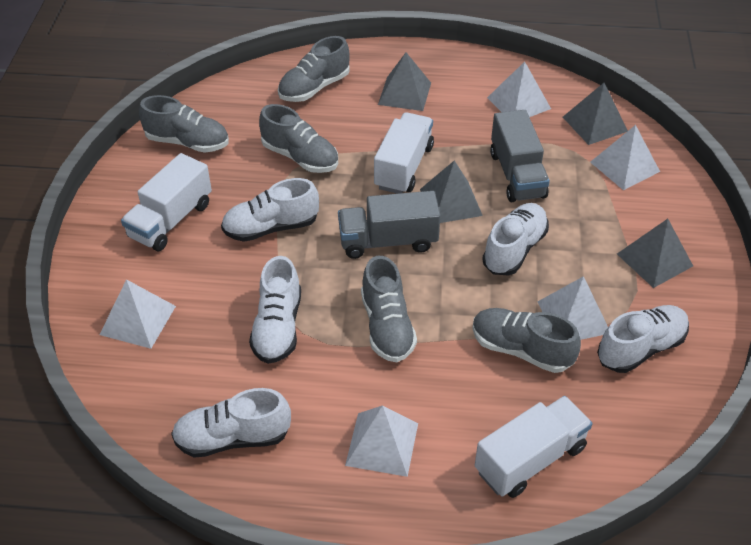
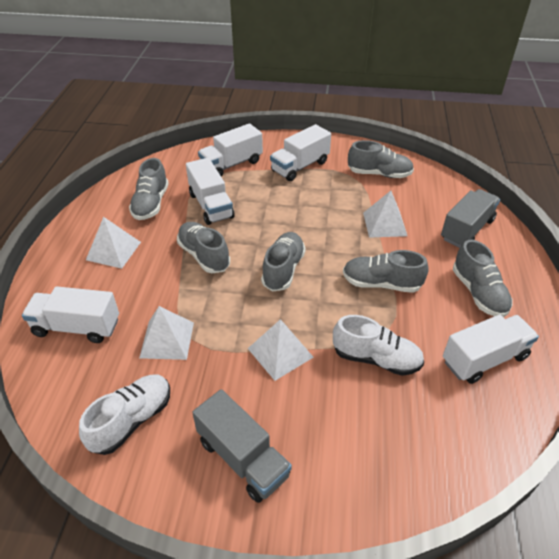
grey pyramid: 4 -> 0
grey shoe: 5 -> 6
white pyramid: 5 -> 4
white shoe: 5 -> 2
white truck: 3 -> 5

